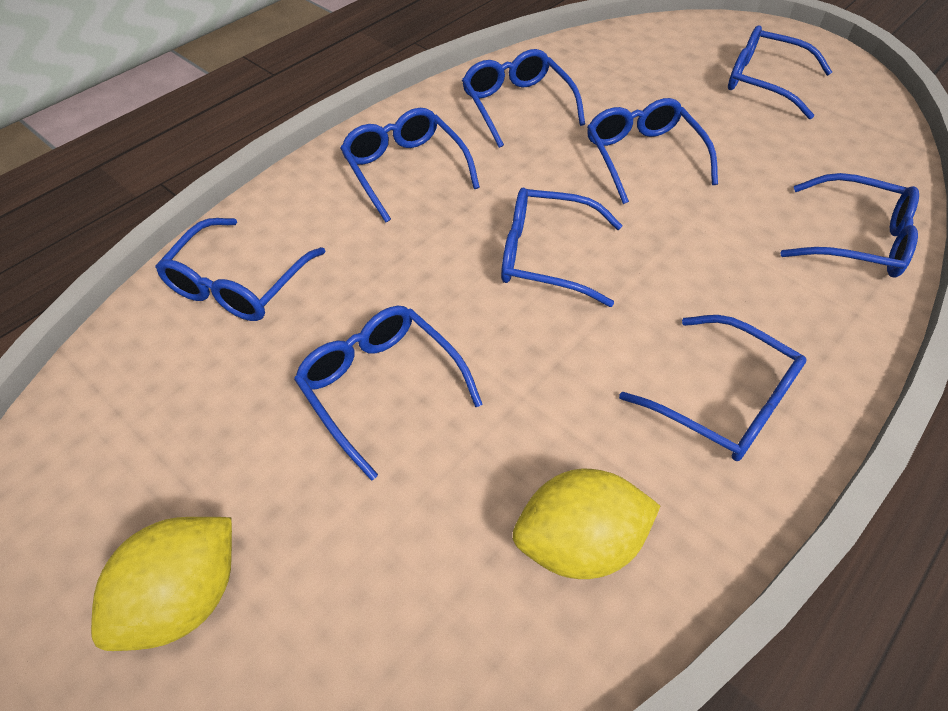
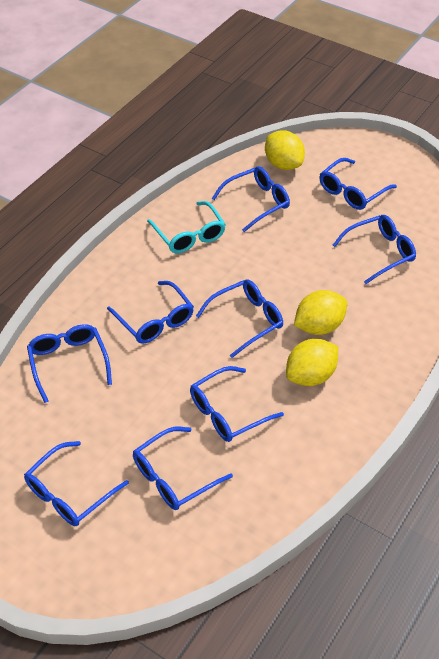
turquoise glasses: 0 -> 1
yellow lemon: 2 -> 3

